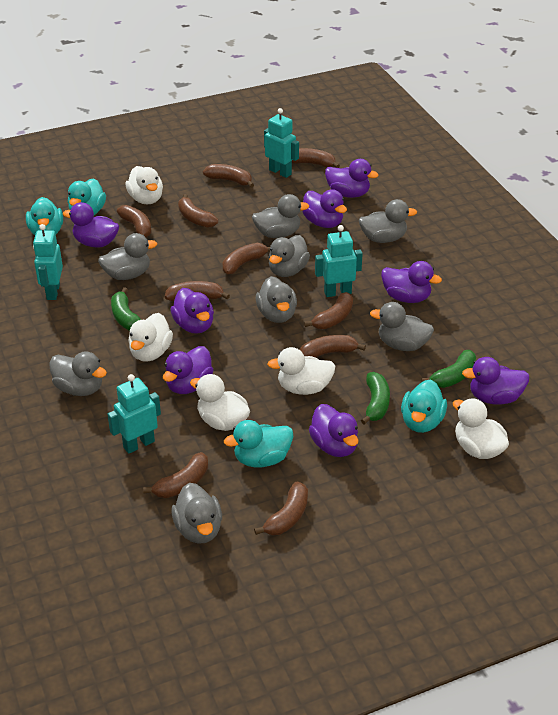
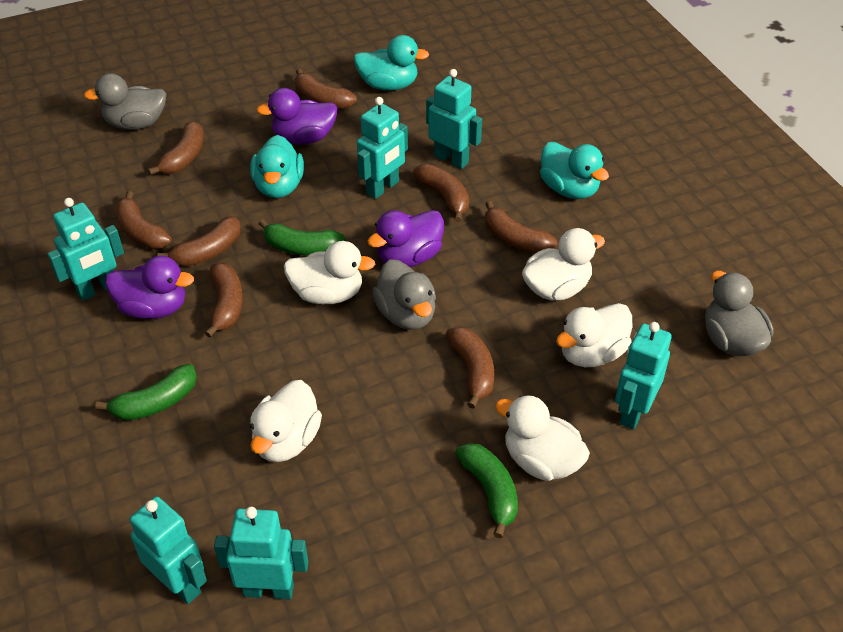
brown banana: 10 -> 8
grey duck: 8 -> 3
purple duck: 8 -> 3
turquoise duck: 4 -> 3
turquoise robot: 4 -> 6

